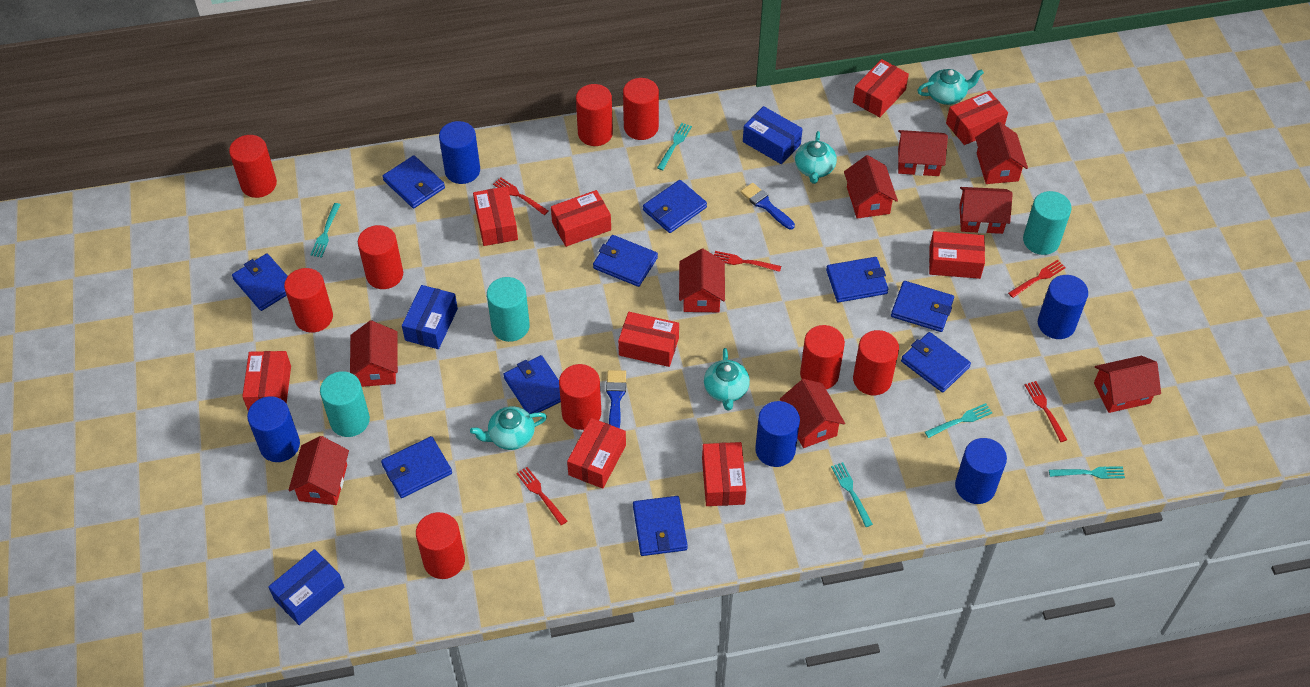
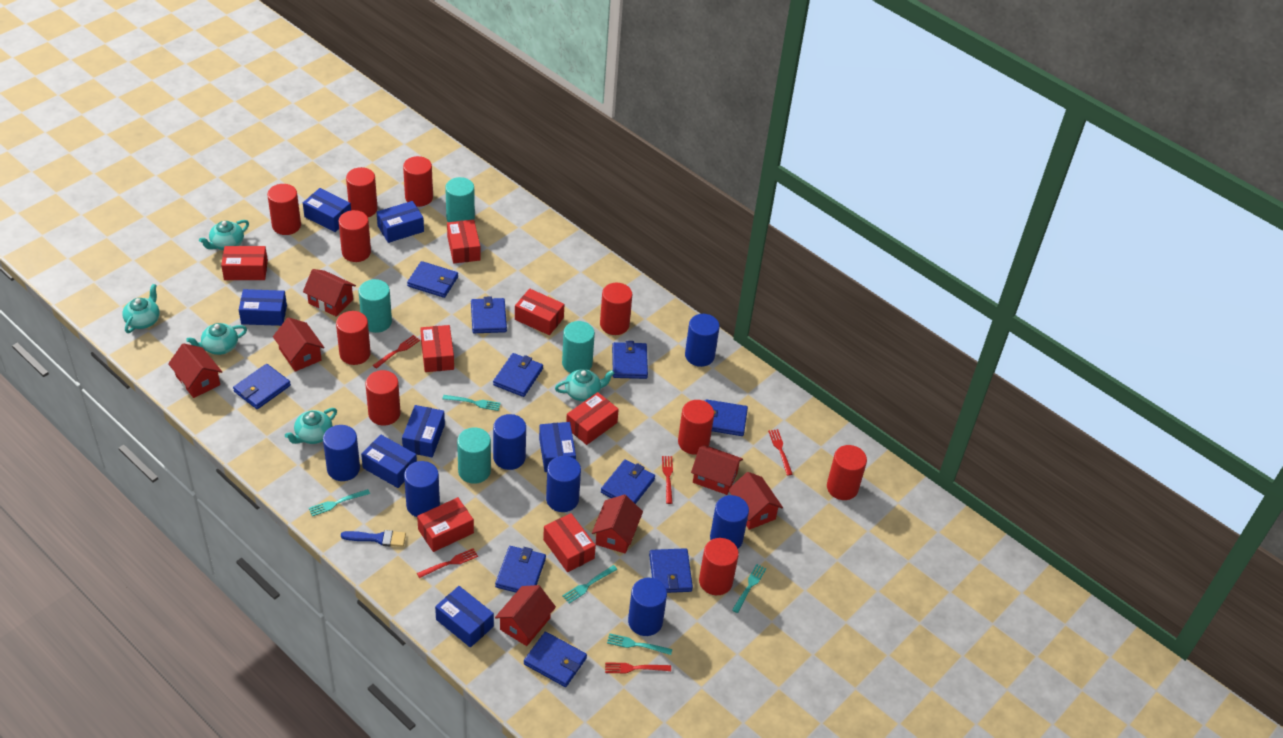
blue box: 3 -> 7
blue brush: 2 -> 1
blue cylinder: 5 -> 7
red box: 9 -> 7
red cylinder: 9 -> 10
red house: 9 -> 7
turquoise cylinder: 3 -> 4
turquoise teapot: 4 -> 5

